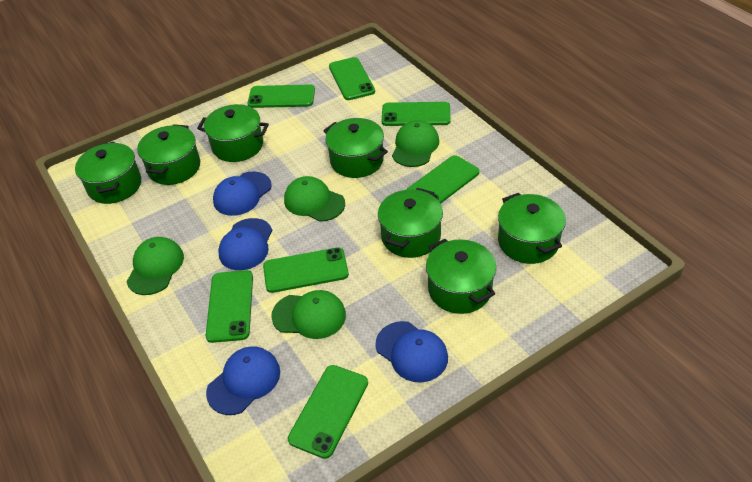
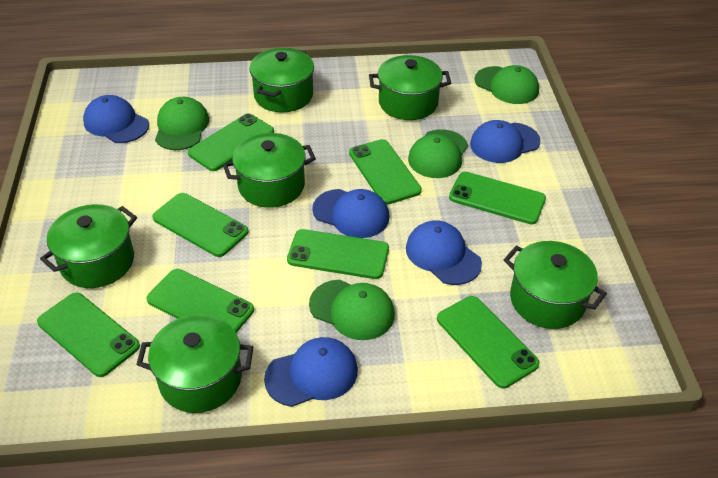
blue cap: 4 -> 5
green phone: 7 -> 8
green pot: 7 -> 6

